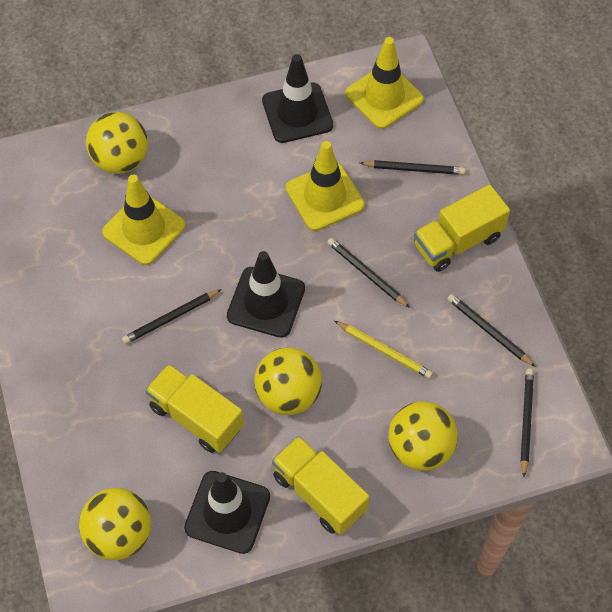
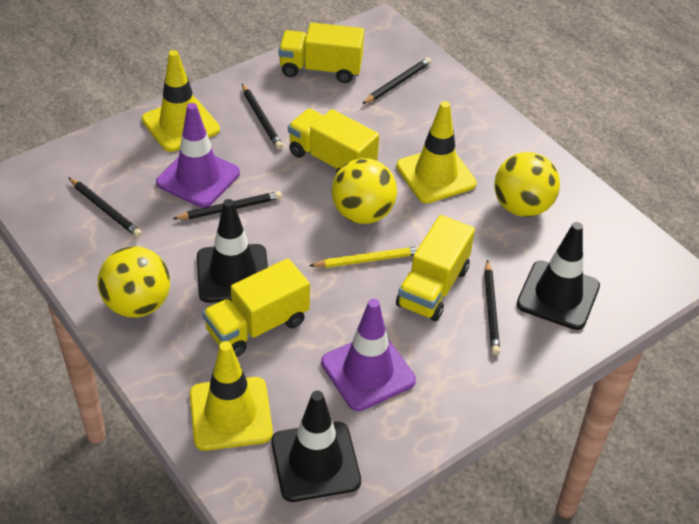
purple traffic cone: 0 -> 2
yellow ball: 4 -> 3
yellow truck: 3 -> 4

